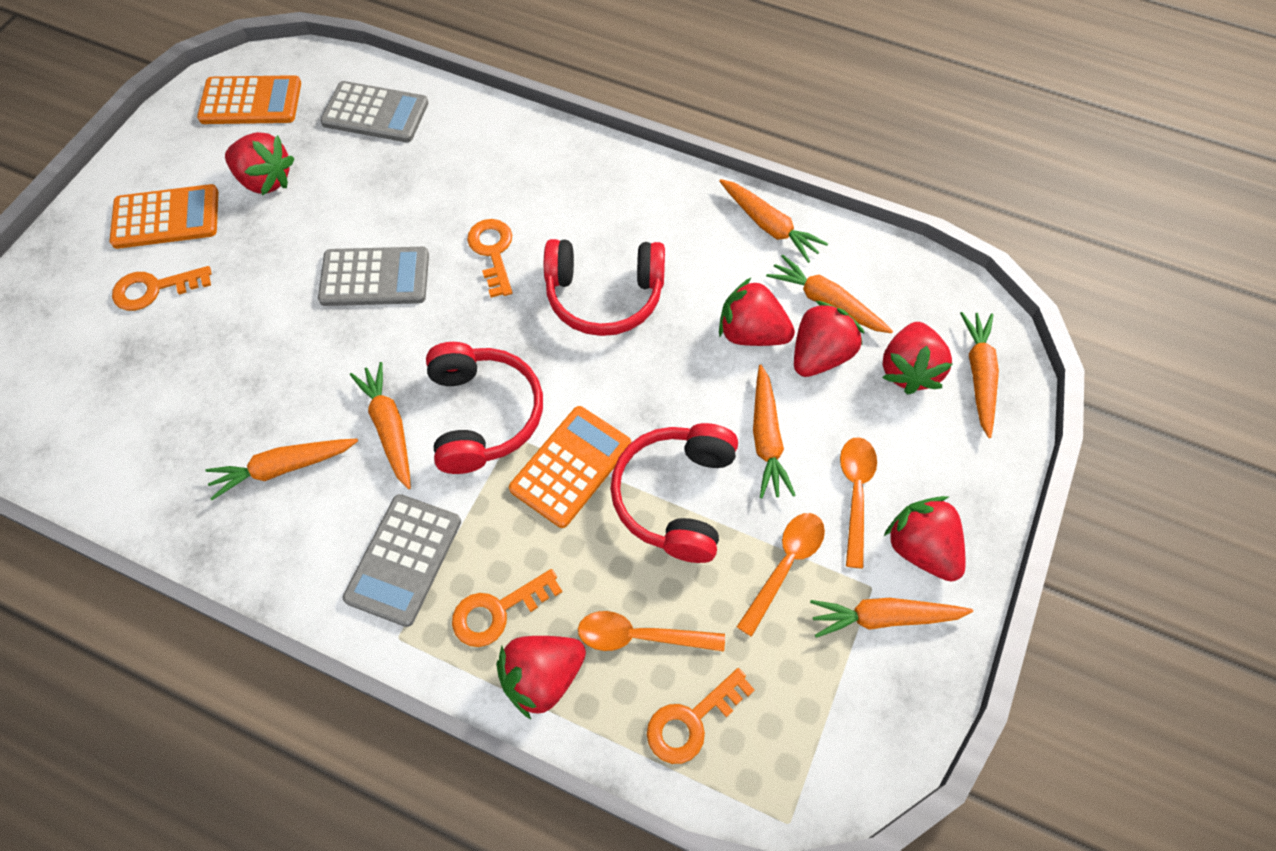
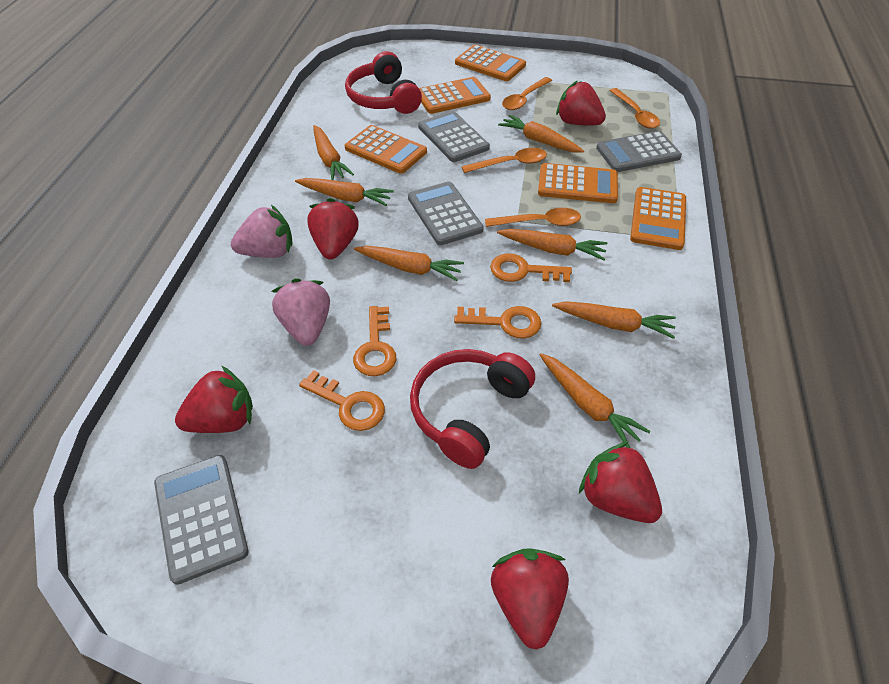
grey calculator: 3 -> 4
orange calculator: 3 -> 5
orange spoon: 3 -> 4
pink strawberry: 0 -> 2
red headphones: 3 -> 2
red strawberry: 6 -> 5

